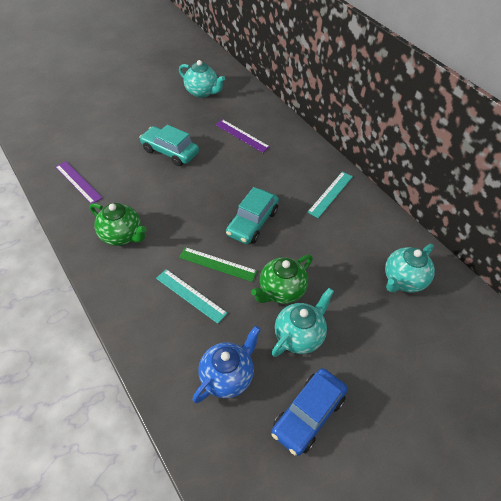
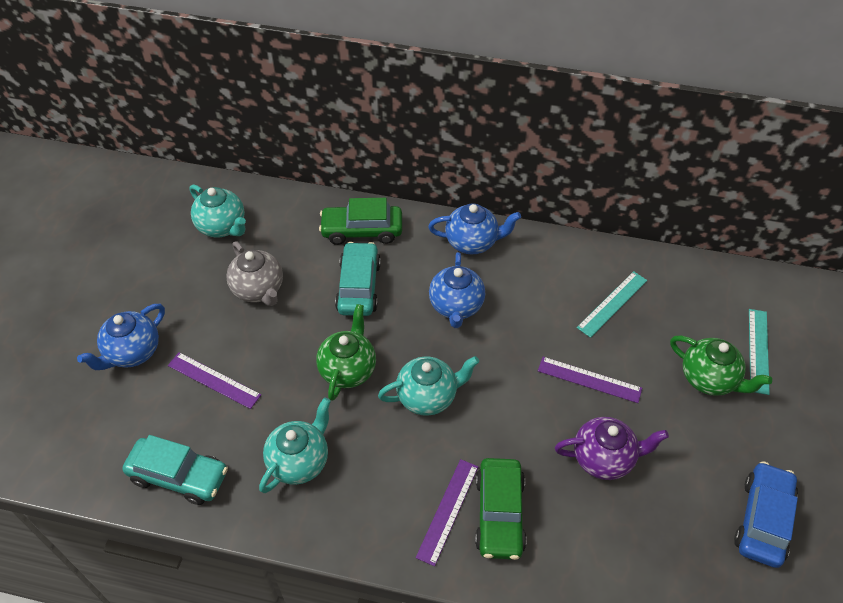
blue teapot: 1 -> 3
green car: 0 -> 2
green ruler: 1 -> 0
grey teapot: 0 -> 1
purple ruler: 2 -> 3
purple teapot: 0 -> 1

